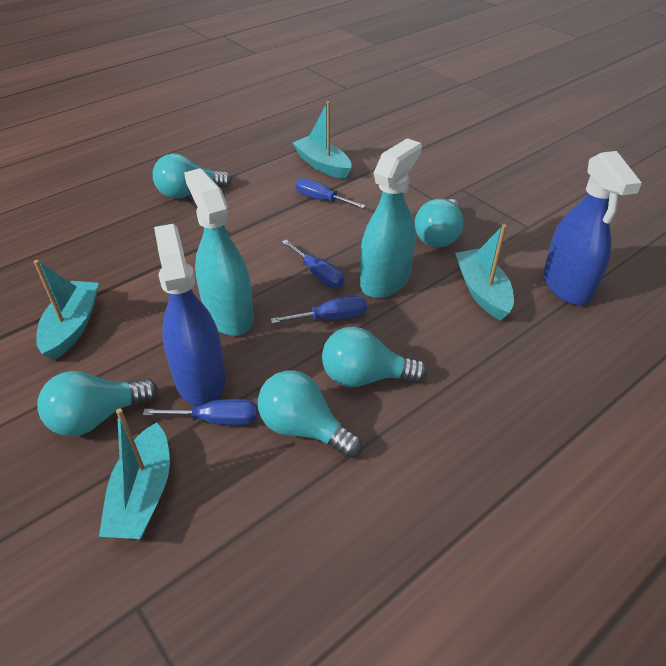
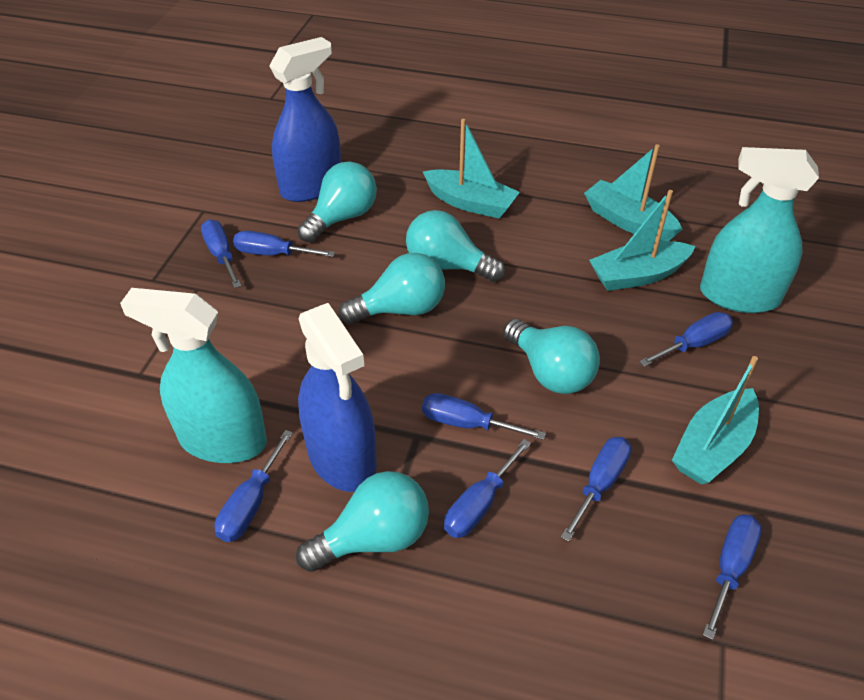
blue screwdriver: 4 -> 8

